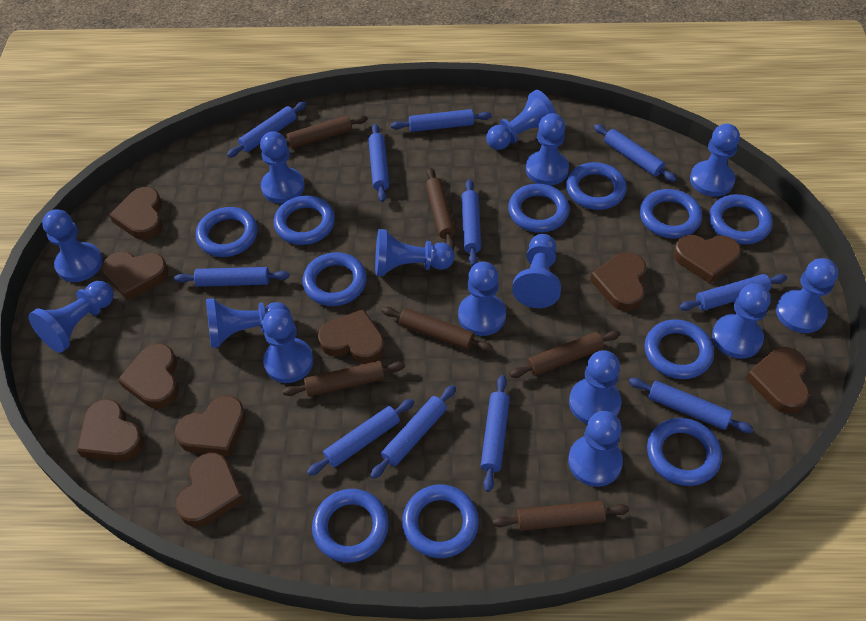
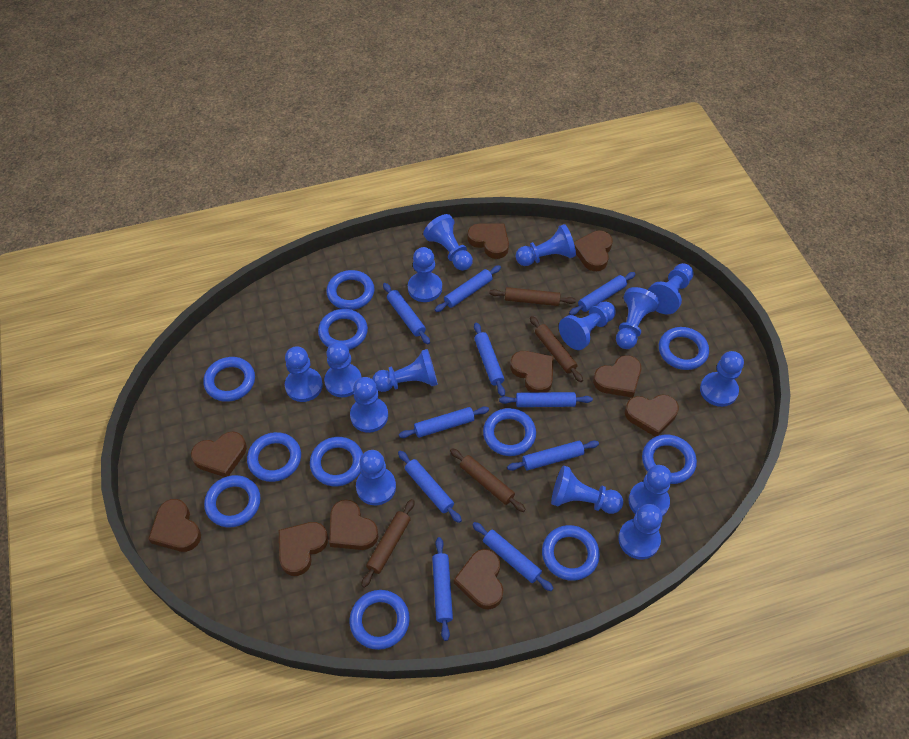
blue rolling pin: 11 -> 10
brown rolling pin: 6 -> 4

